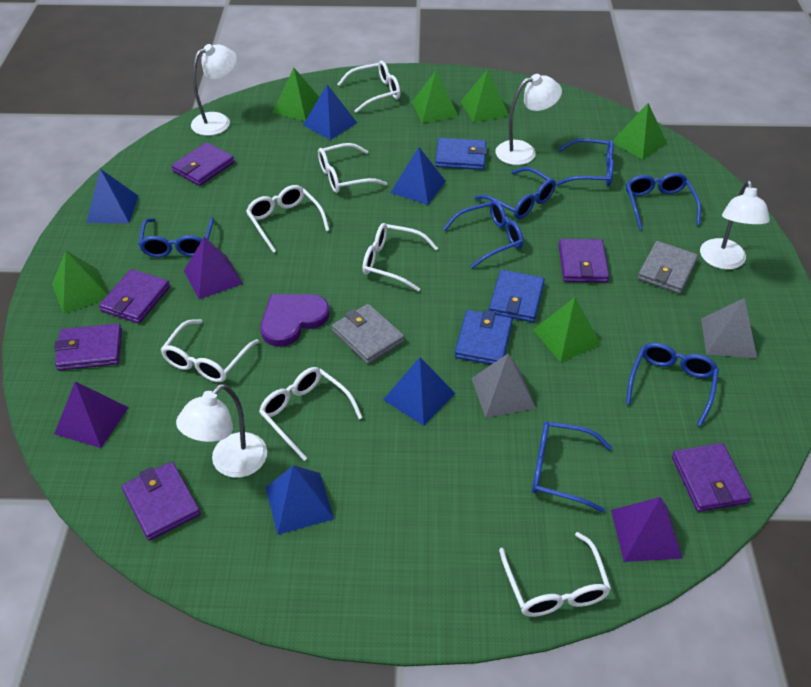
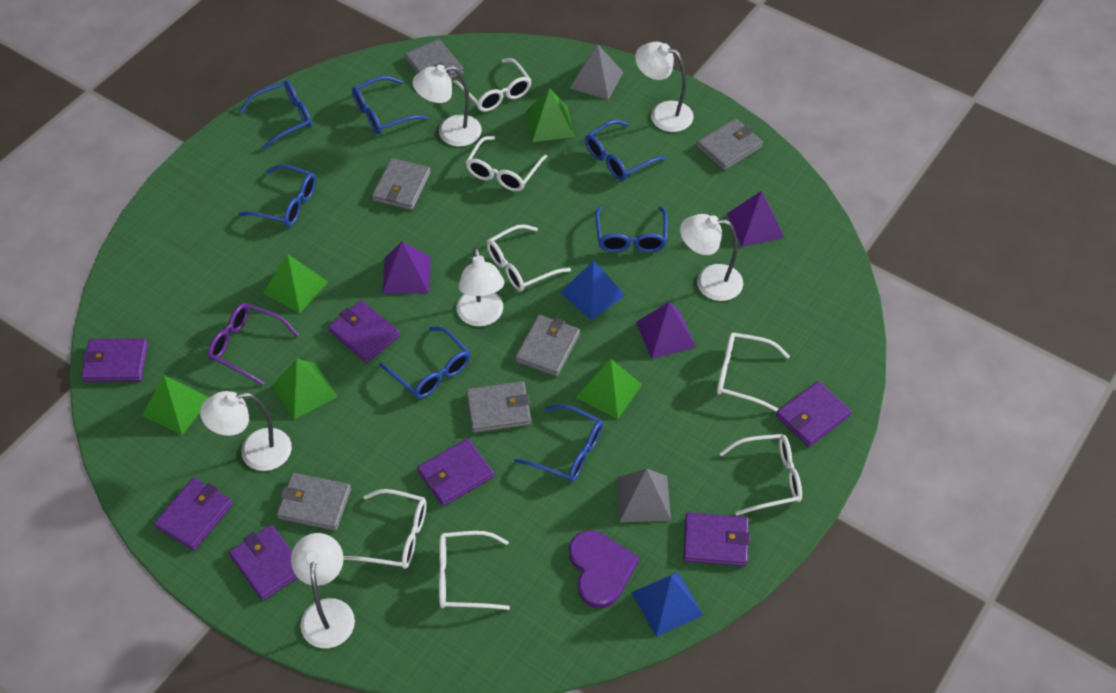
blue pyramid: 5 -> 2
blue wallet: 3 -> 0
green pyramid: 6 -> 5
grey wallet: 2 -> 6
purple glasses: 0 -> 1
purple wallet: 6 -> 7
white lamp: 4 -> 6

